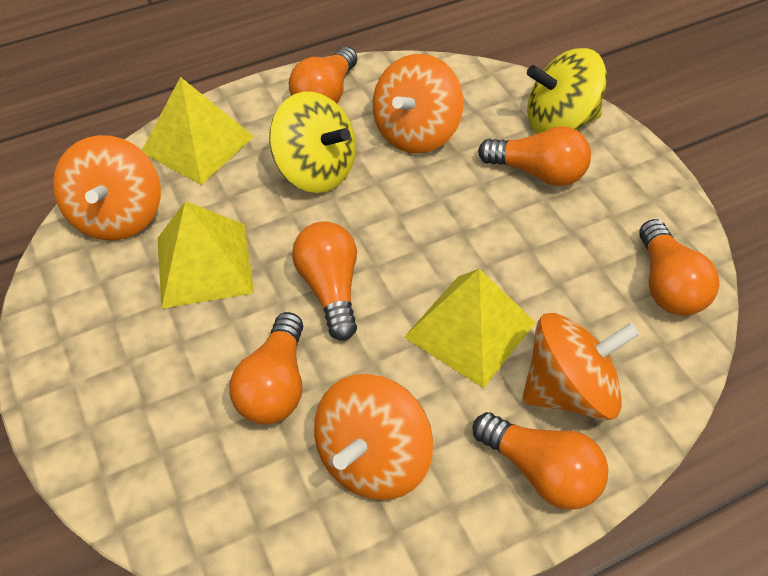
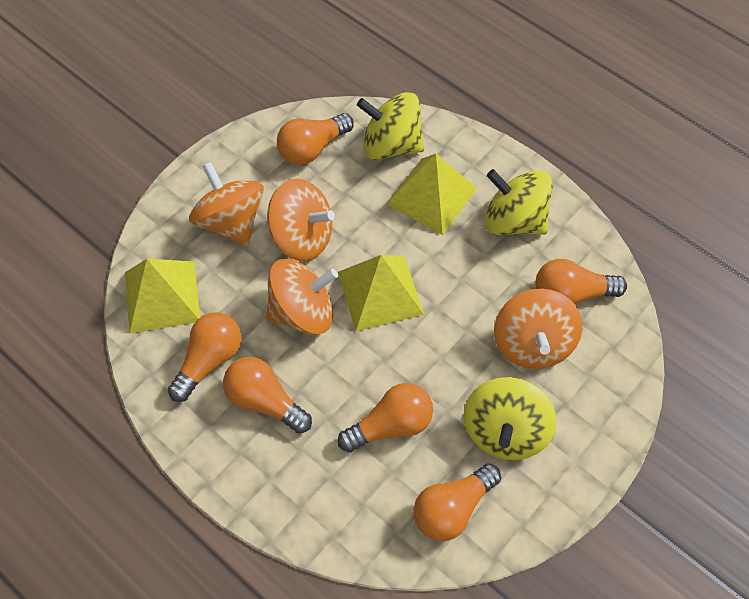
yellow spinning top: 2 -> 3

